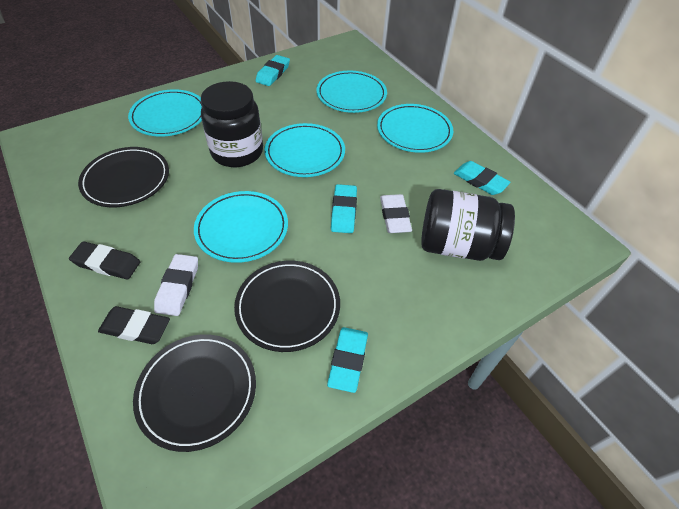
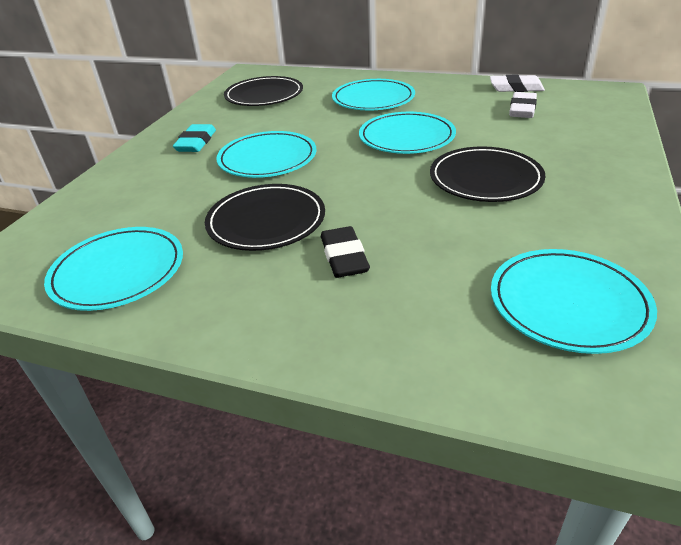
black eraser: 2 -> 1
black jar: 2 -> 0
turquoise eraser: 4 -> 1

